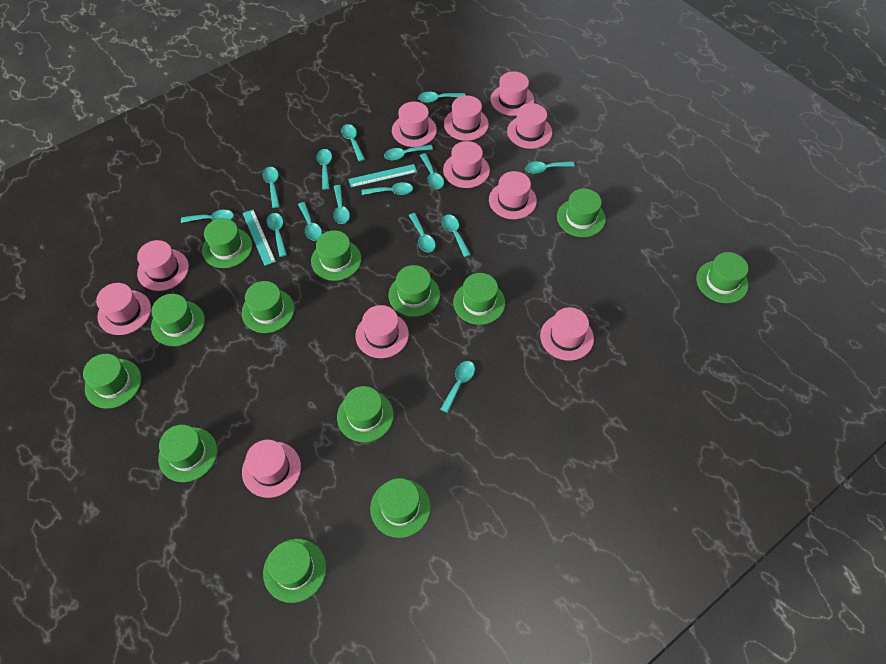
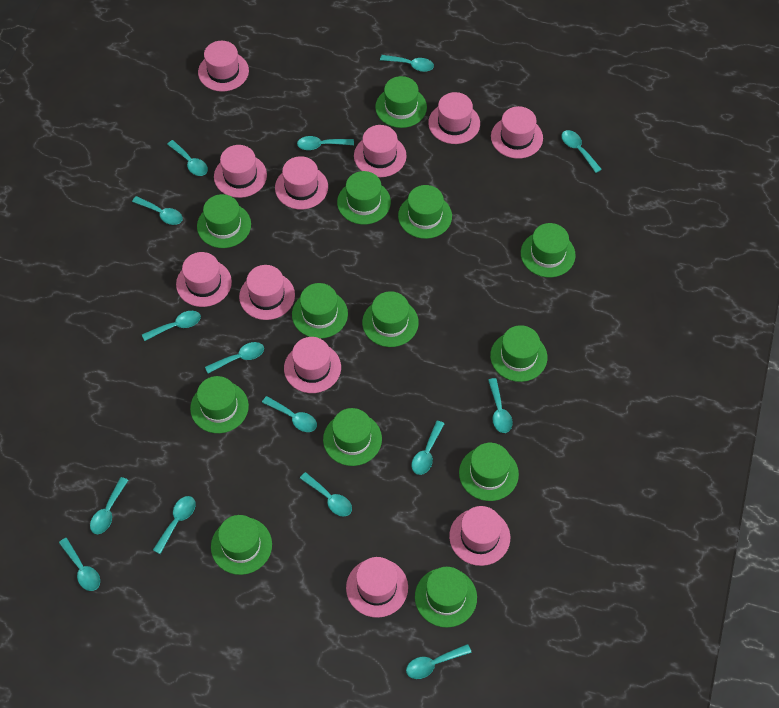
turquoise ruler: 2 -> 0

